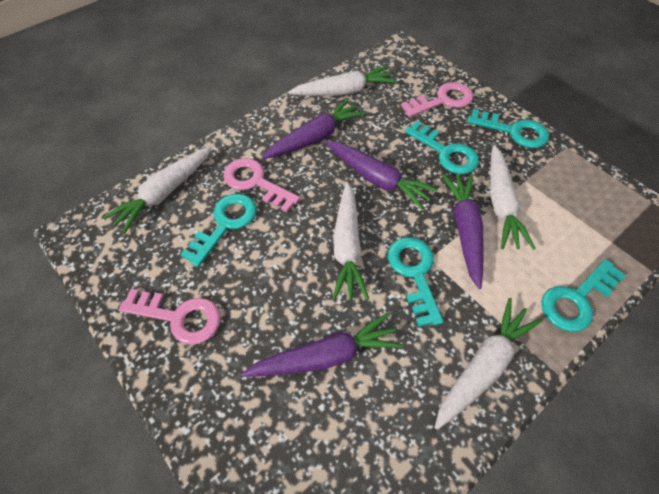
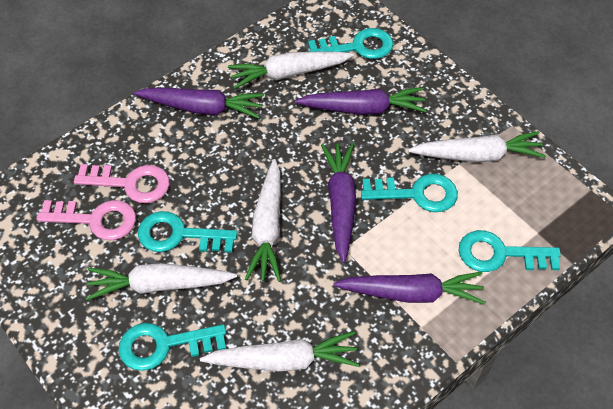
pink key: 3 -> 2

